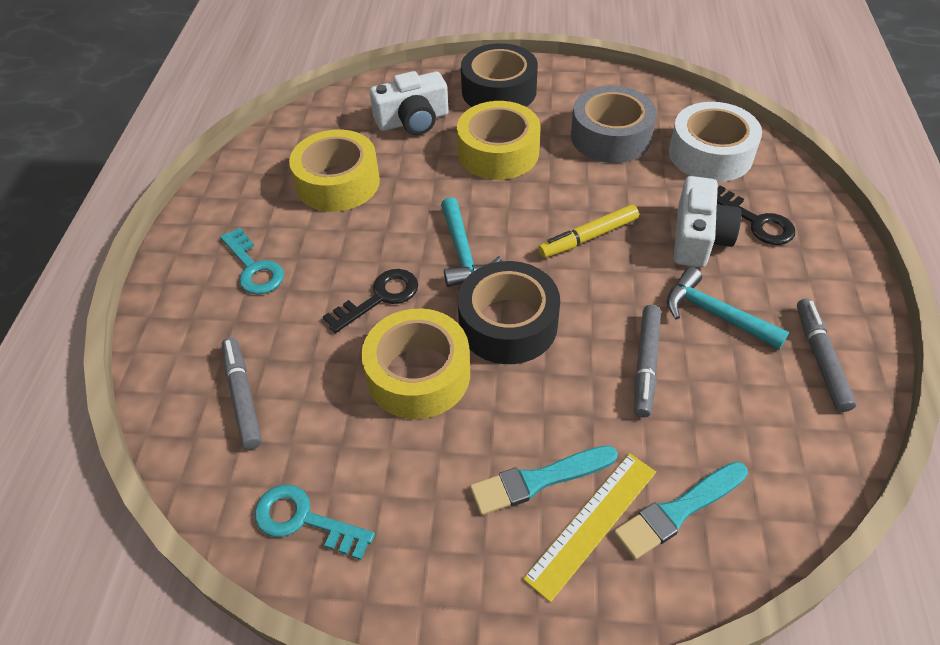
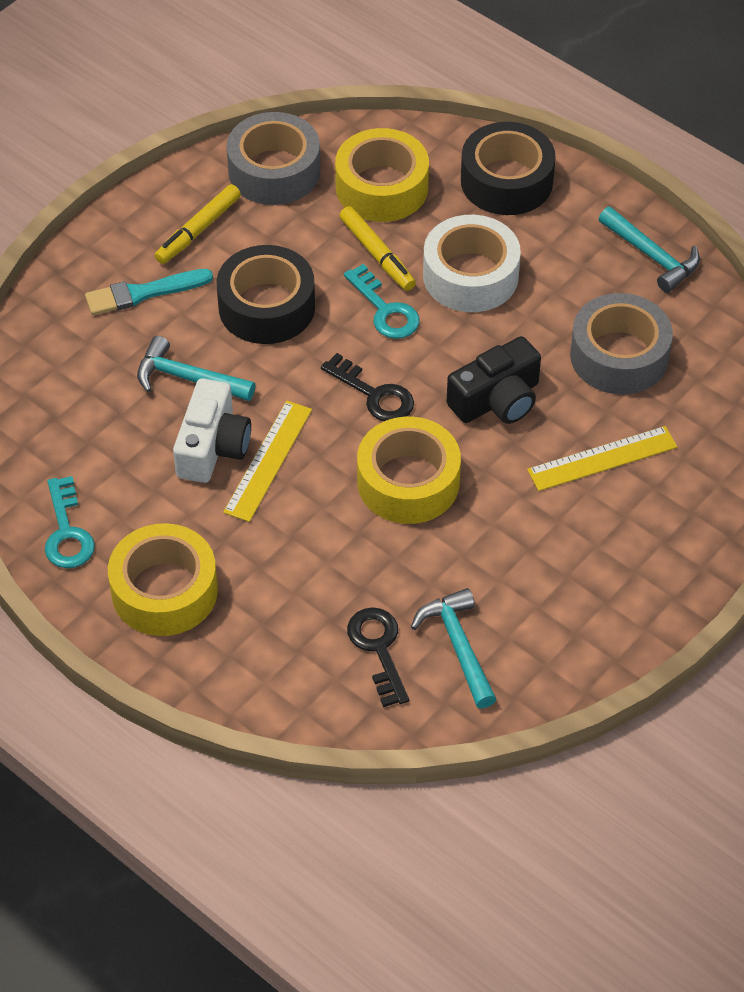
black camera: 0 -> 1
grey marker: 3 -> 0
grey tape: 1 -> 2
turquoise brush: 2 -> 1
turquoise hammer: 2 -> 3
white camera: 2 -> 1
yellow marker: 1 -> 2
yellow ruler: 1 -> 2

